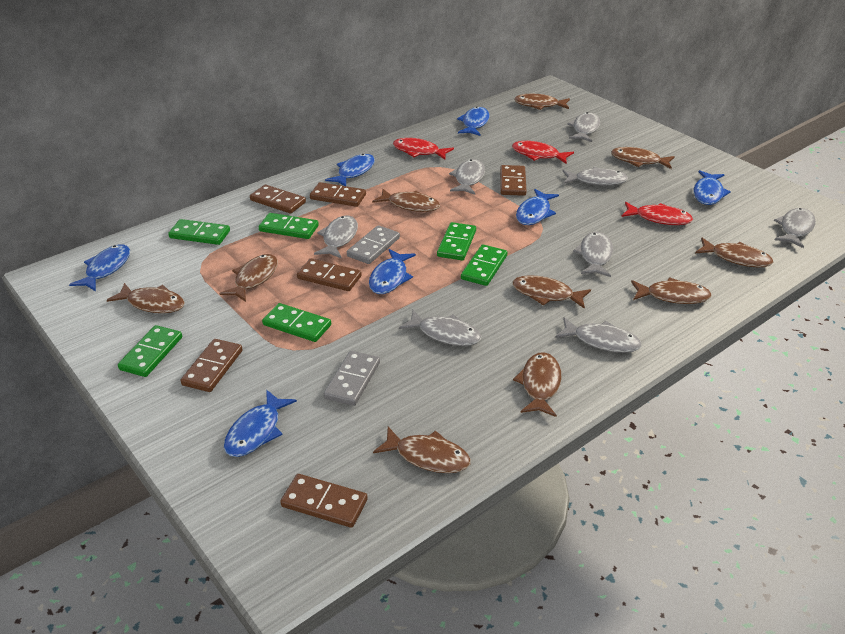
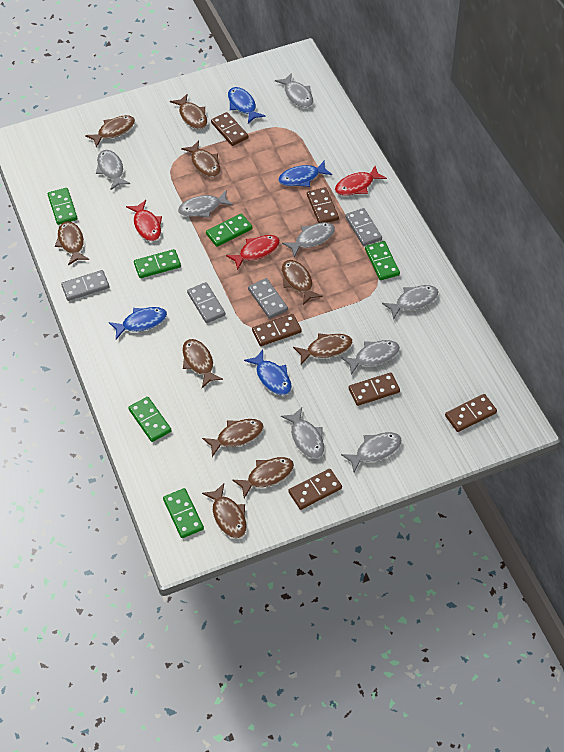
blue fish: 7 -> 4
grey domino: 2 -> 4

